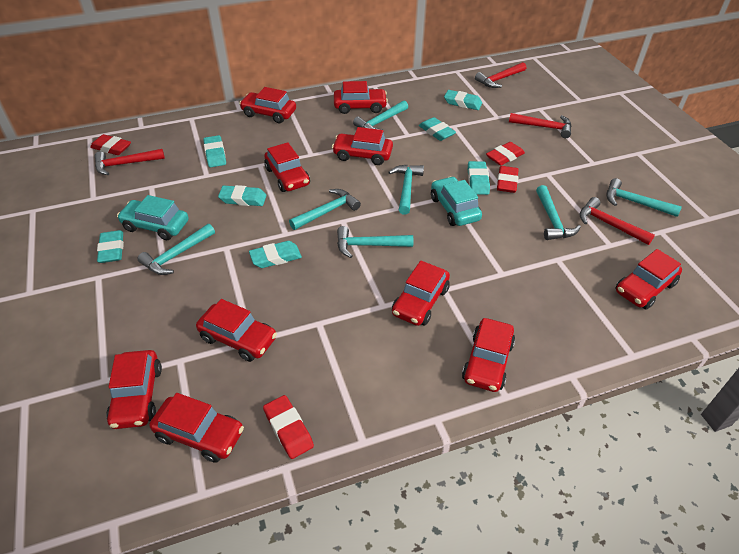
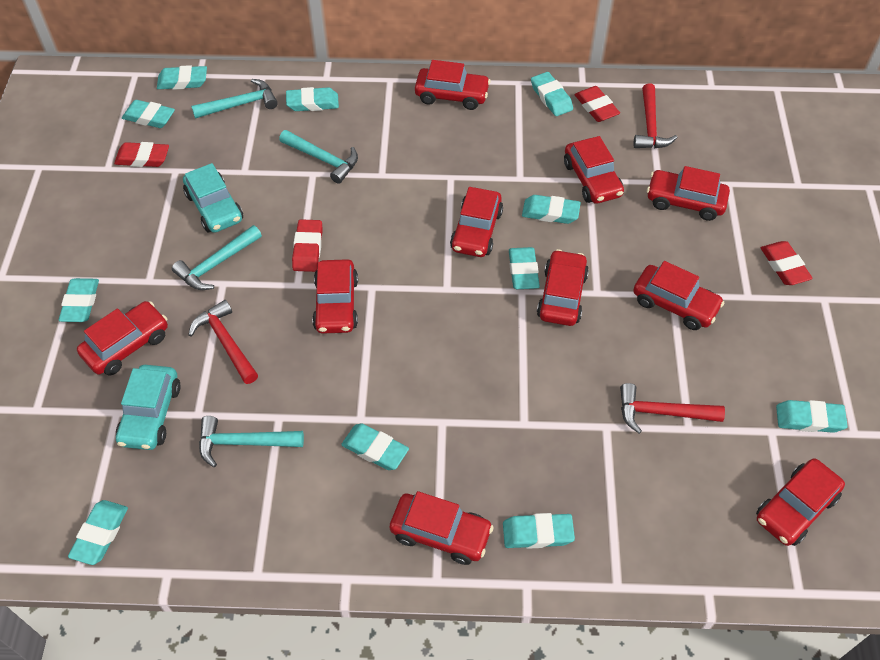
red hammer: 4 -> 3
turquoise eraser: 7 -> 11
turquoise hammer: 7 -> 4

